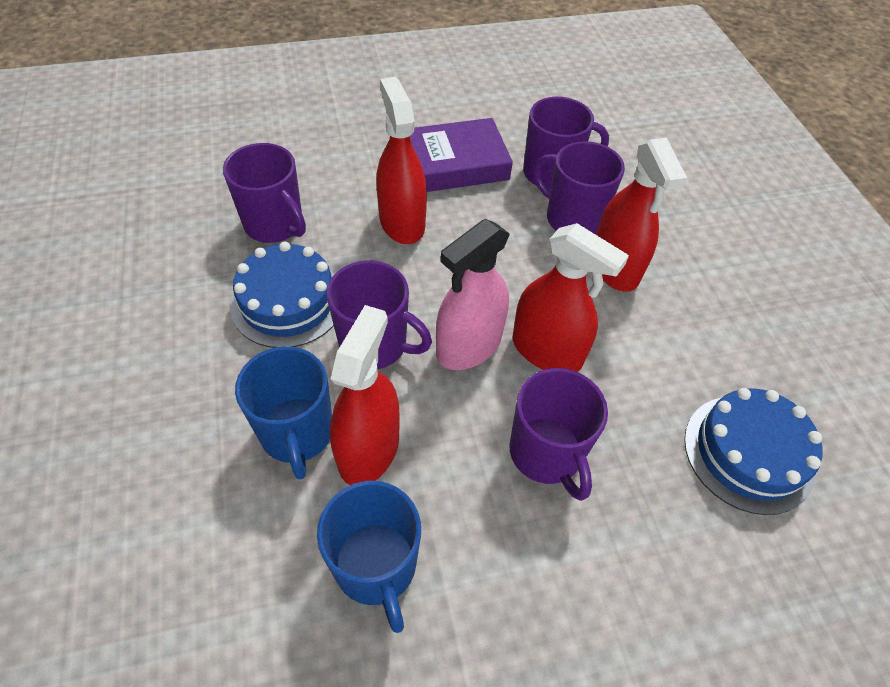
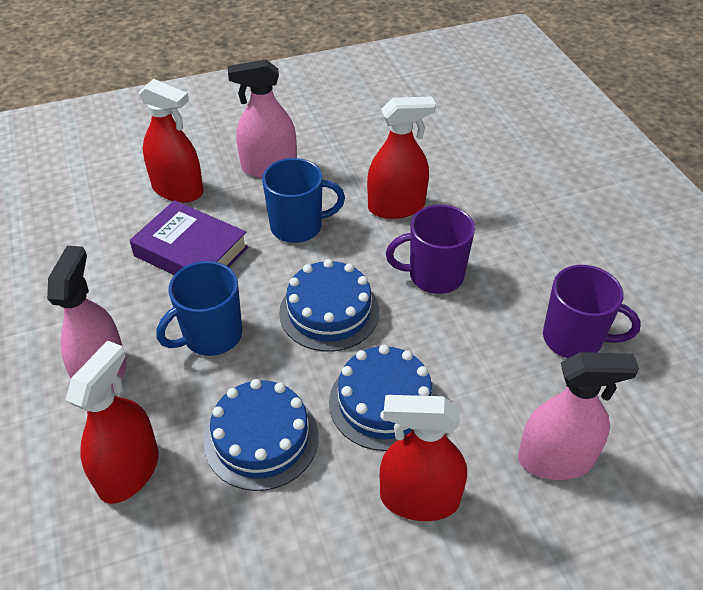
blue cake: 2 -> 3
pink spray bottle: 1 -> 3
purple mug: 5 -> 2

